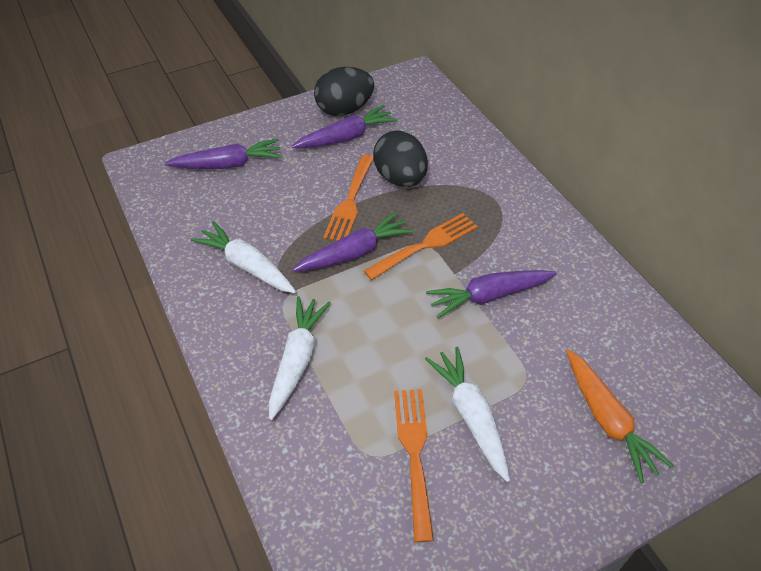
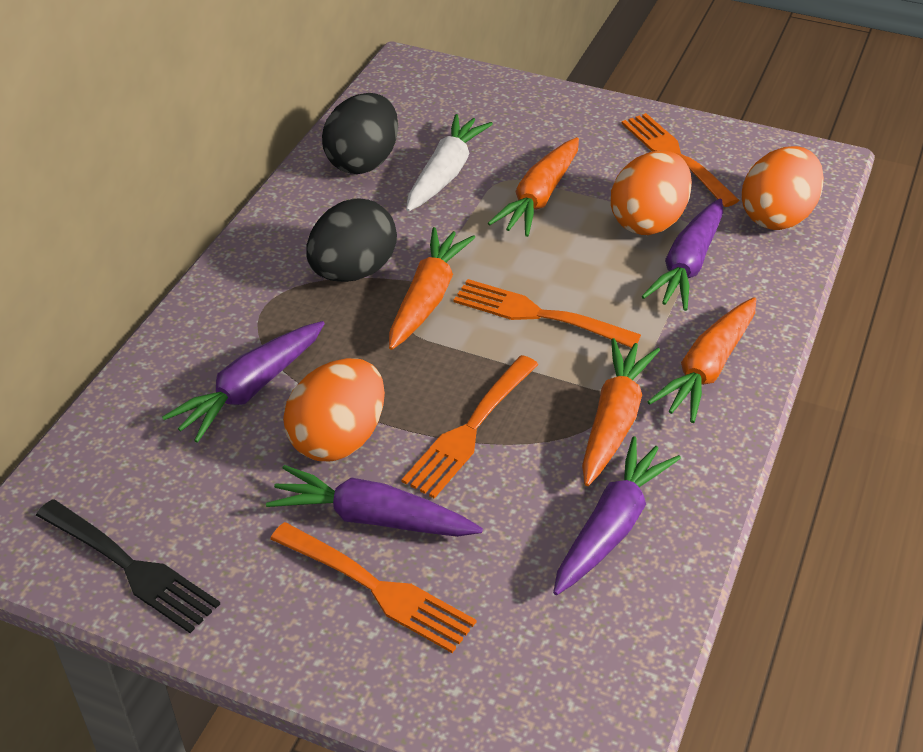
black fork: 0 -> 1
orange carrot: 1 -> 4
orange egg: 0 -> 3
orange fork: 3 -> 4
white carrot: 3 -> 1

